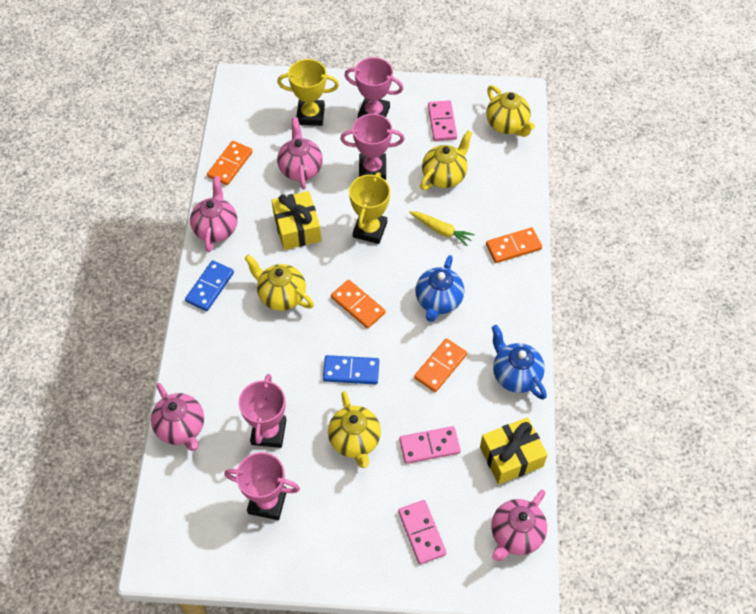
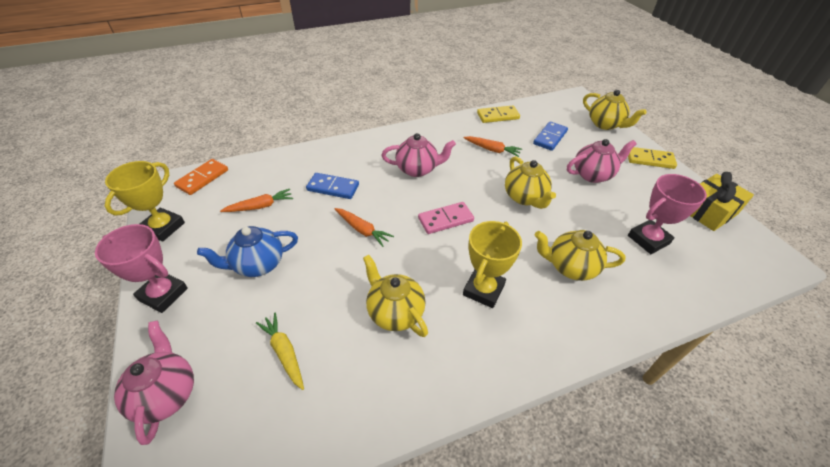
blue teapot: 2 -> 1
orange carrot: 0 -> 3
orange domino: 4 -> 1
pink domino: 3 -> 1
pink teapot: 4 -> 3
pink trophy: 4 -> 2
yellow domino: 0 -> 2
yellow gift: 2 -> 1

